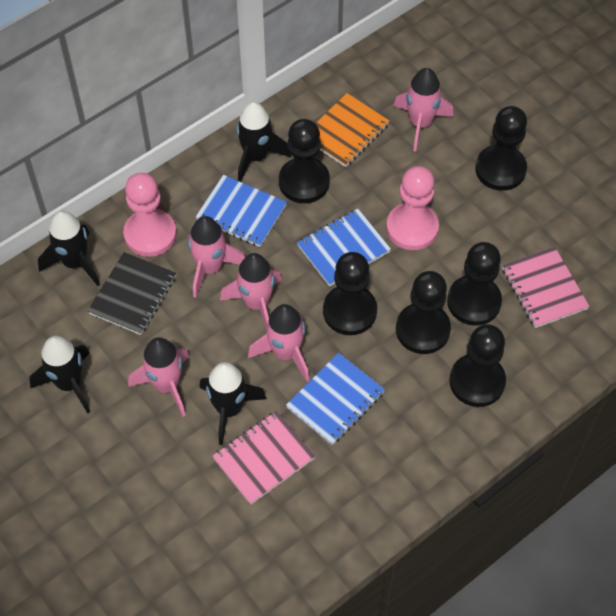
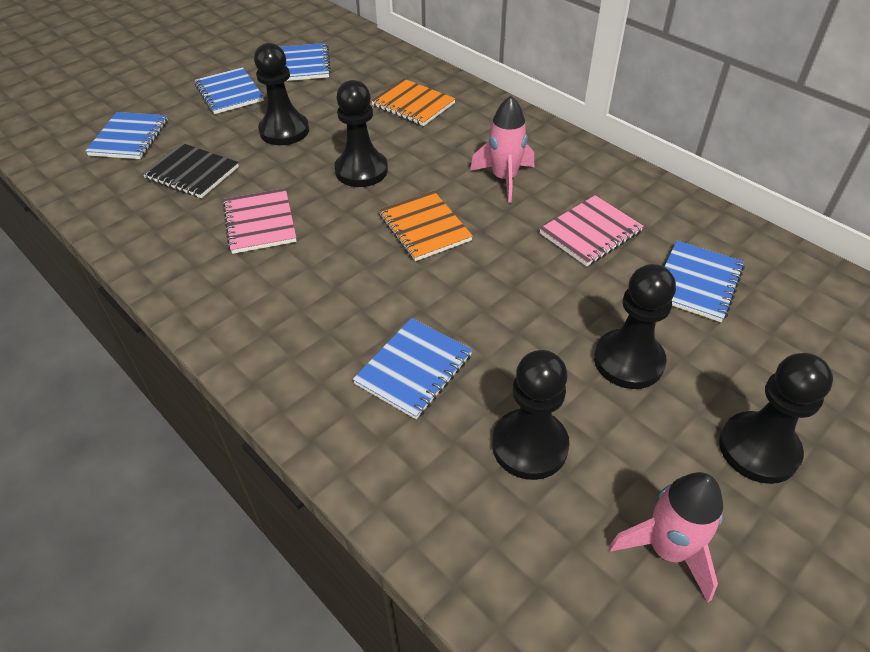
black pawn: 6 -> 5
black rocket: 4 -> 0
blue notebook: 3 -> 5
orange notebook: 1 -> 2
pink pawn: 2 -> 0
pink rocket: 5 -> 2

